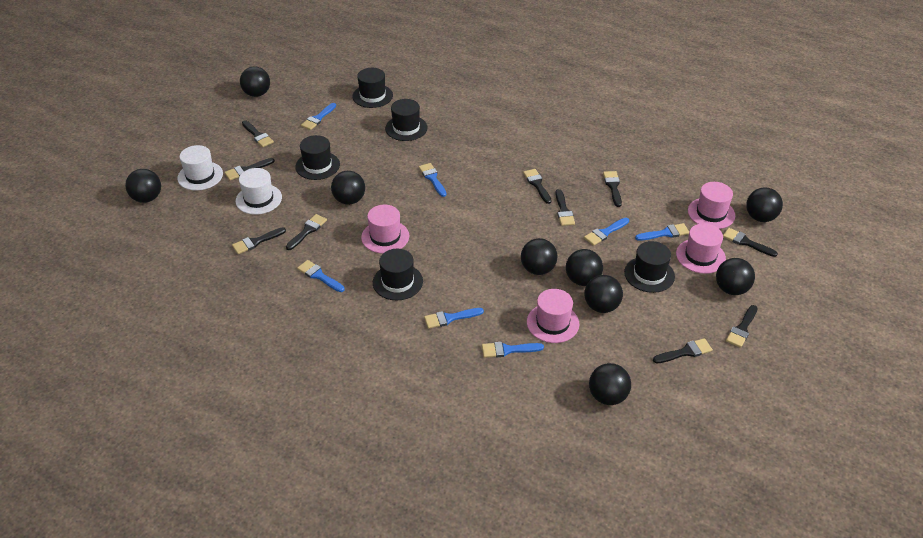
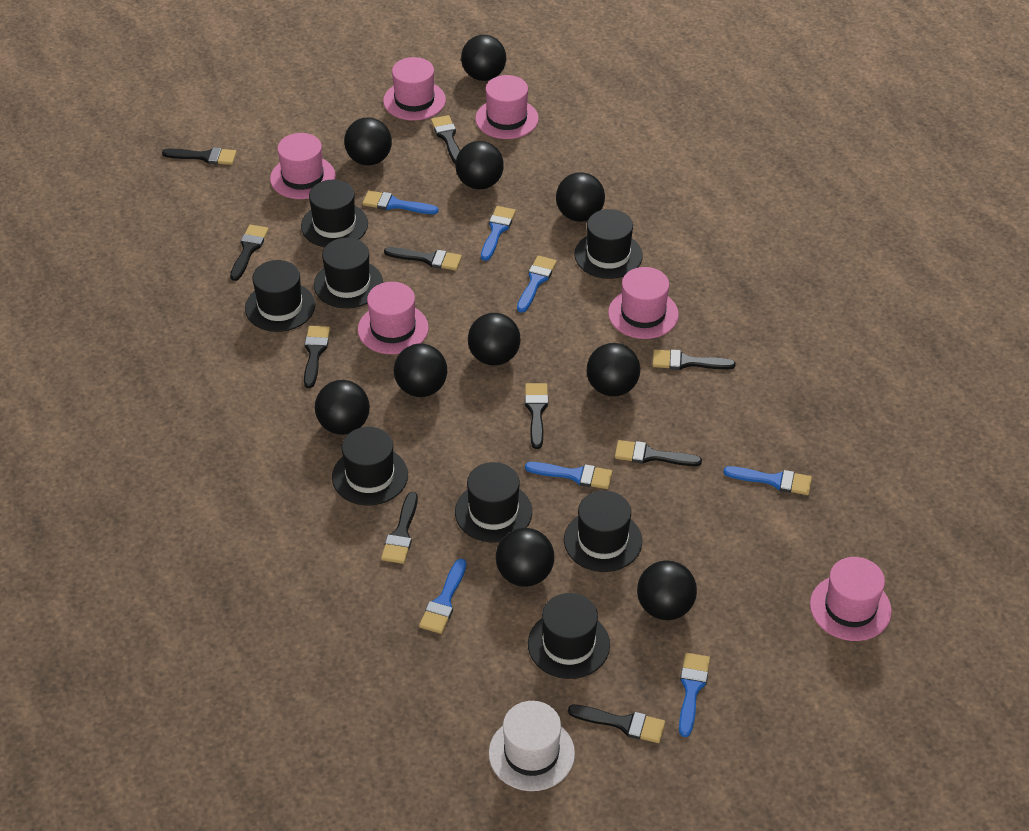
black ball: 9 -> 10
black hat: 5 -> 8
pink hat: 4 -> 6
white hat: 2 -> 1

